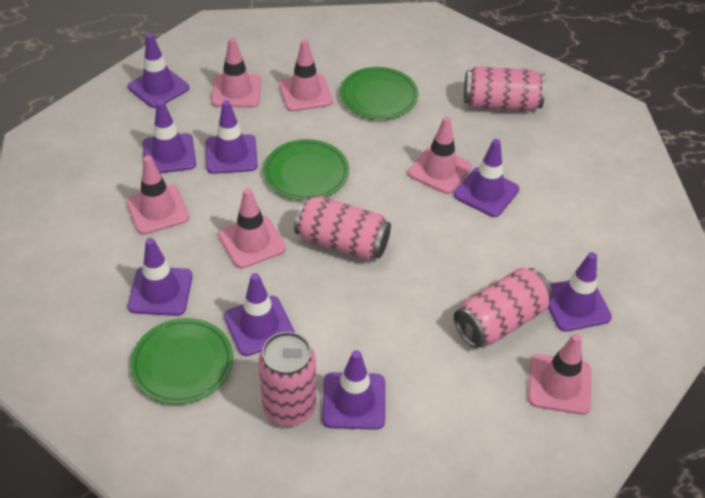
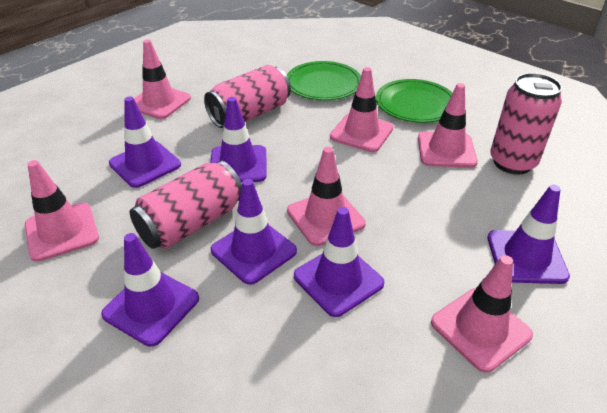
green plate: 3 -> 2
pink can: 4 -> 3
purple traffic cone: 8 -> 6

